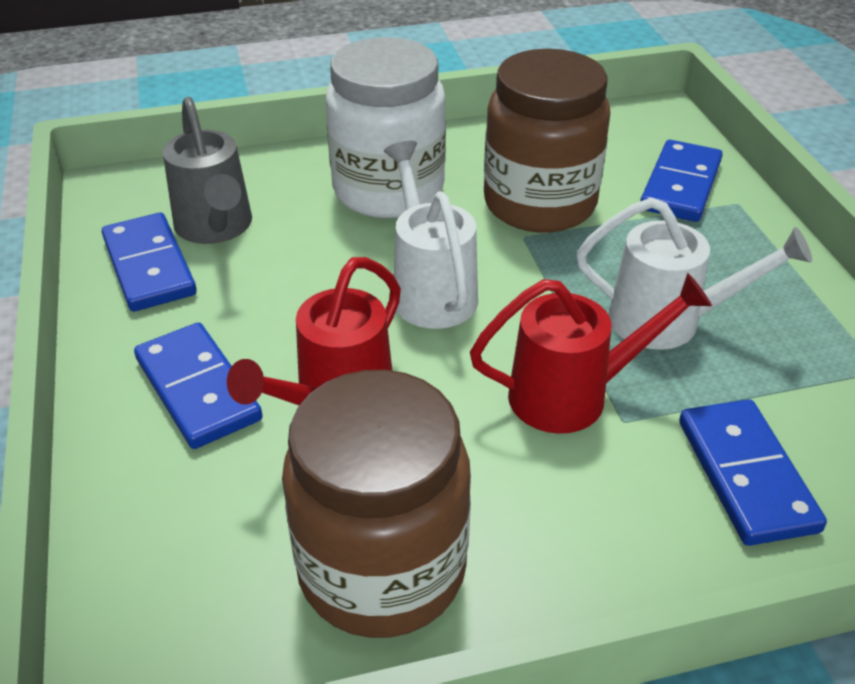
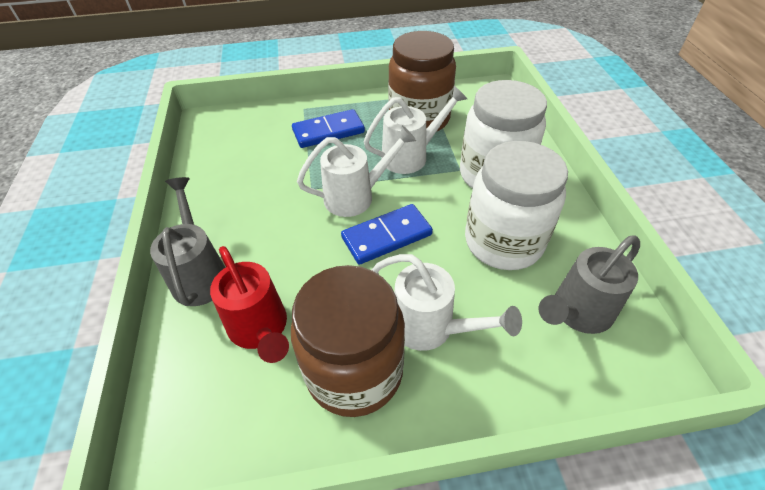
blue domino: 4 -> 2
grey watering can: 1 -> 2
red watering can: 2 -> 1
white jar: 1 -> 2
white watering can: 2 -> 3

